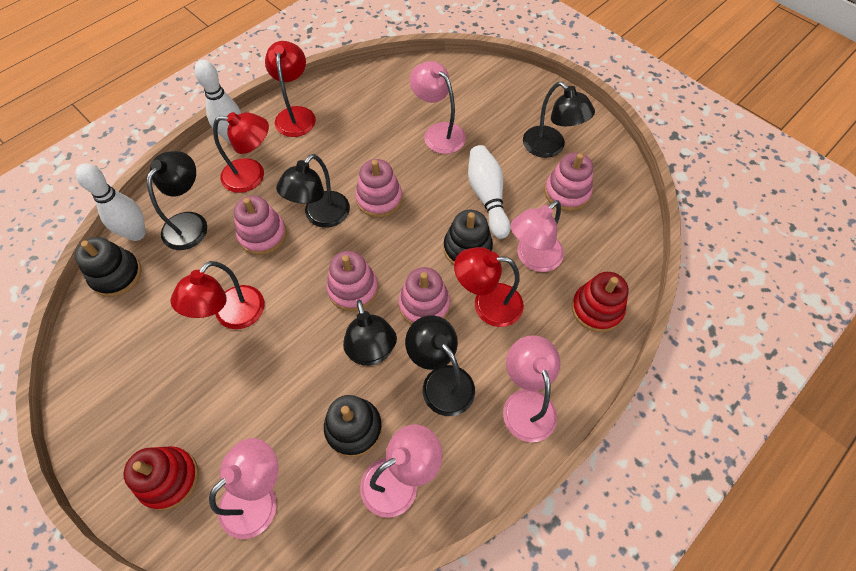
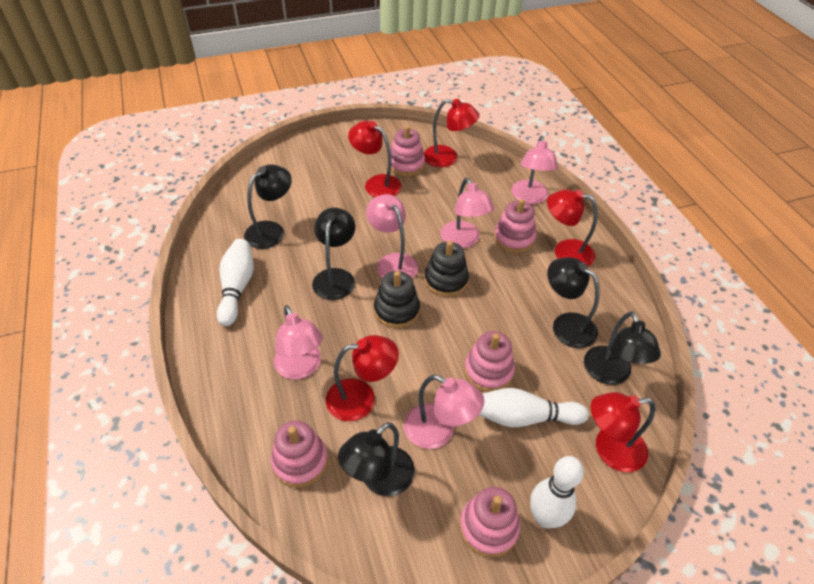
black stacking toy: 3 -> 2
red lamp: 4 -> 5
red stacking toy: 2 -> 0

